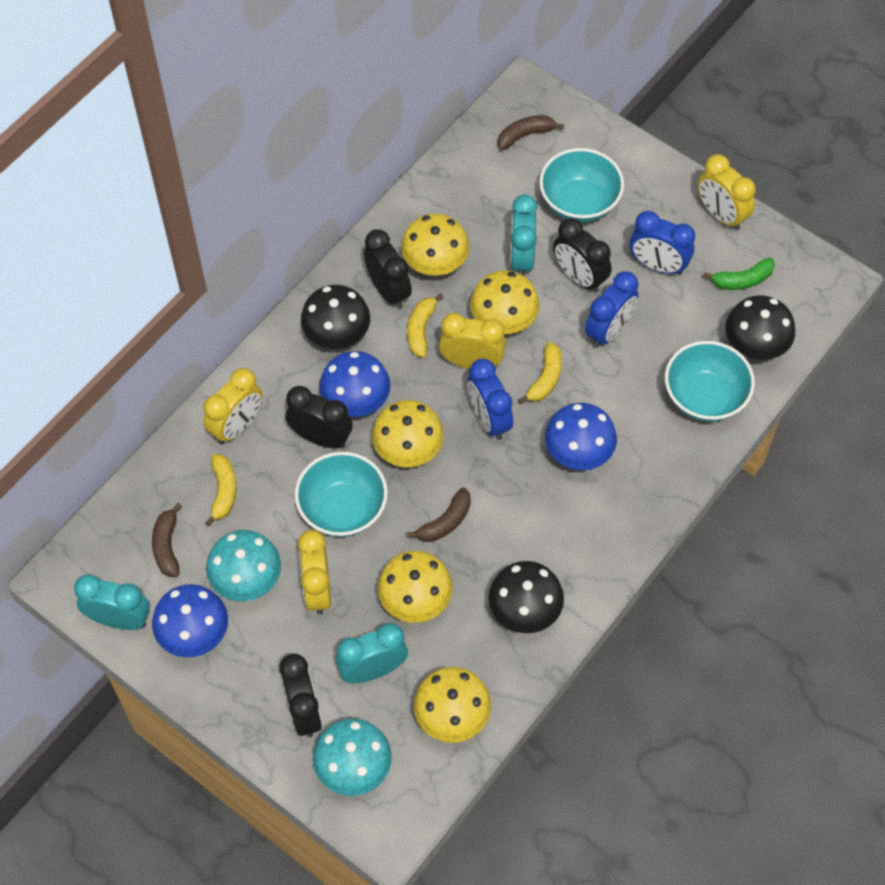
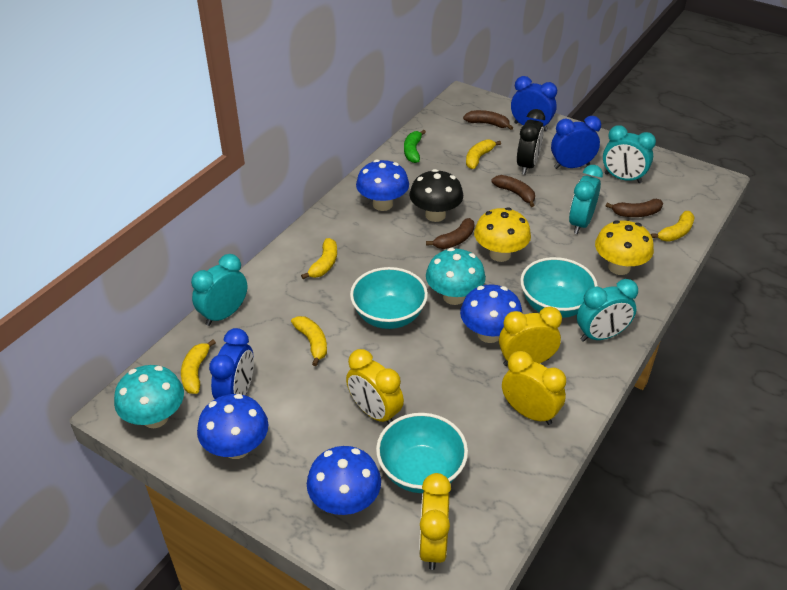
black clock: 4 -> 1
black mushroom: 3 -> 1
blue mushroom: 3 -> 4
brown banana: 3 -> 4
turquoise clock: 3 -> 4
yellow banana: 3 -> 5
yellow mushroom: 5 -> 2

